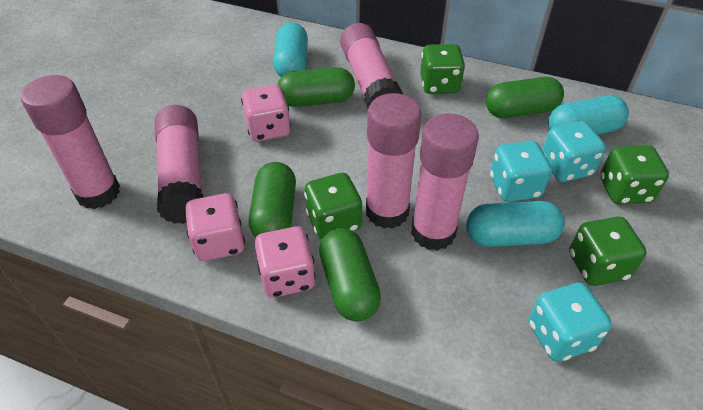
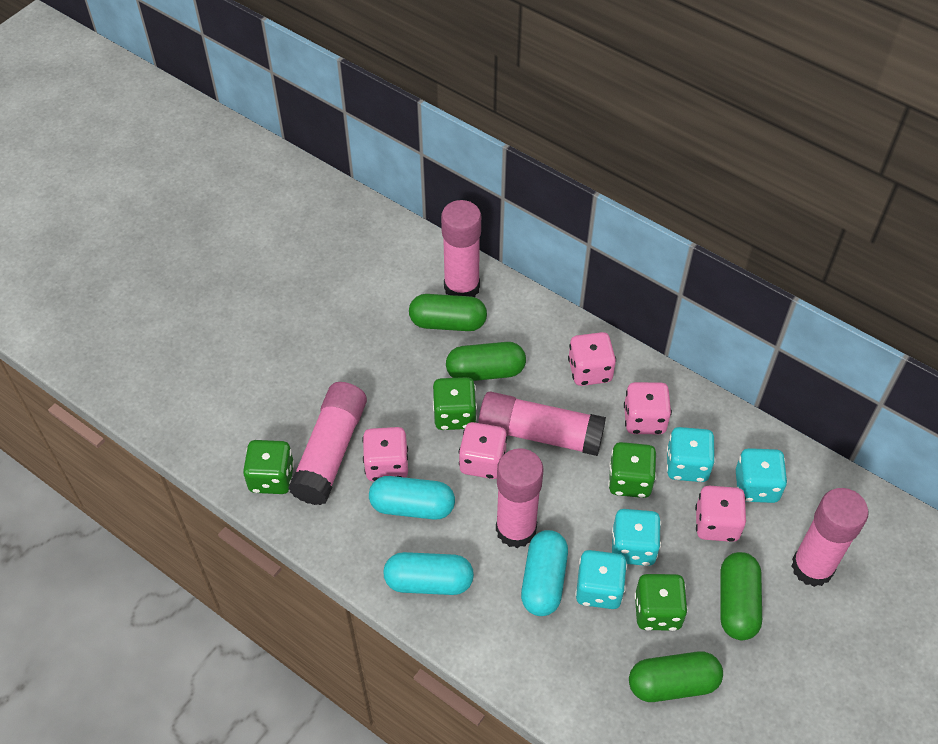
pink dice: 3 -> 5
turquoise dice: 3 -> 4

